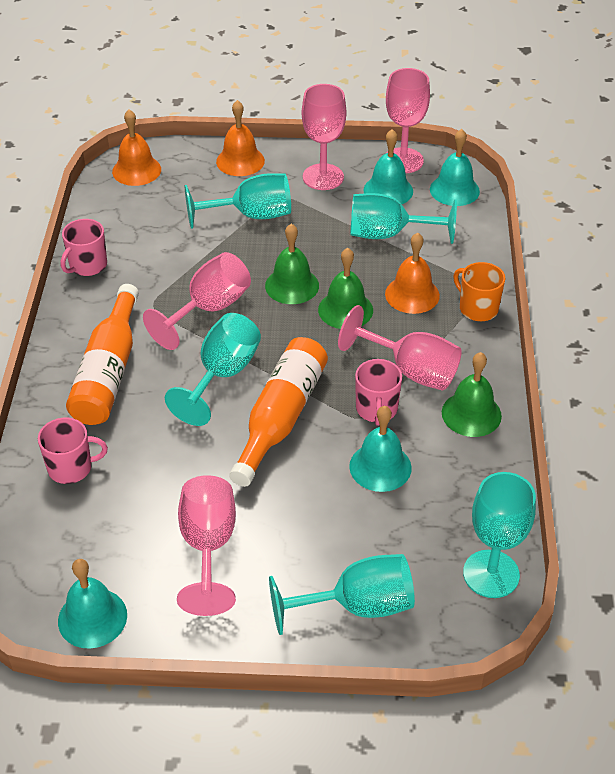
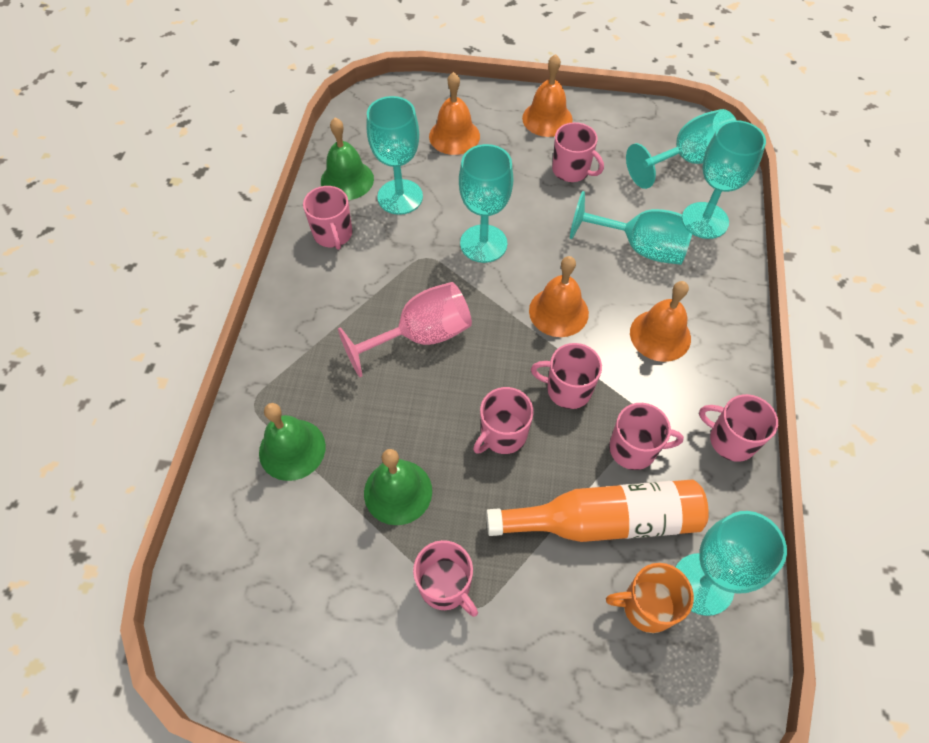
orange bell: 3 -> 4
orange bottle: 2 -> 1
pink goblet: 5 -> 1
pink mug: 3 -> 7
turquoise bell: 4 -> 0
turquoise goblet: 5 -> 6

